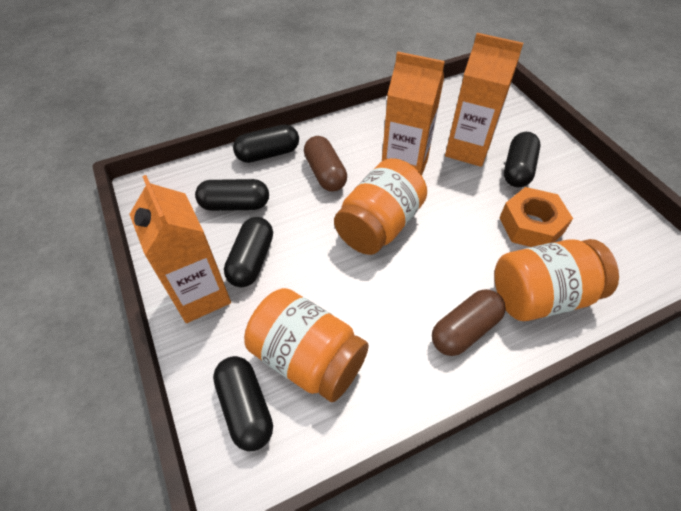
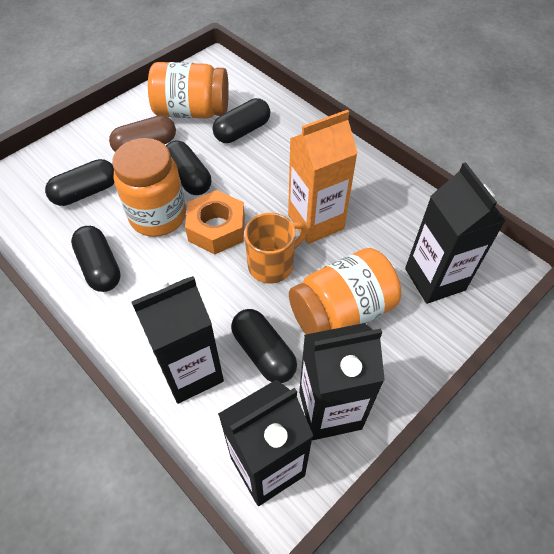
black carton: 0 -> 4
brown capsule: 2 -> 1
orange carton: 3 -> 1
orange mug: 0 -> 1

